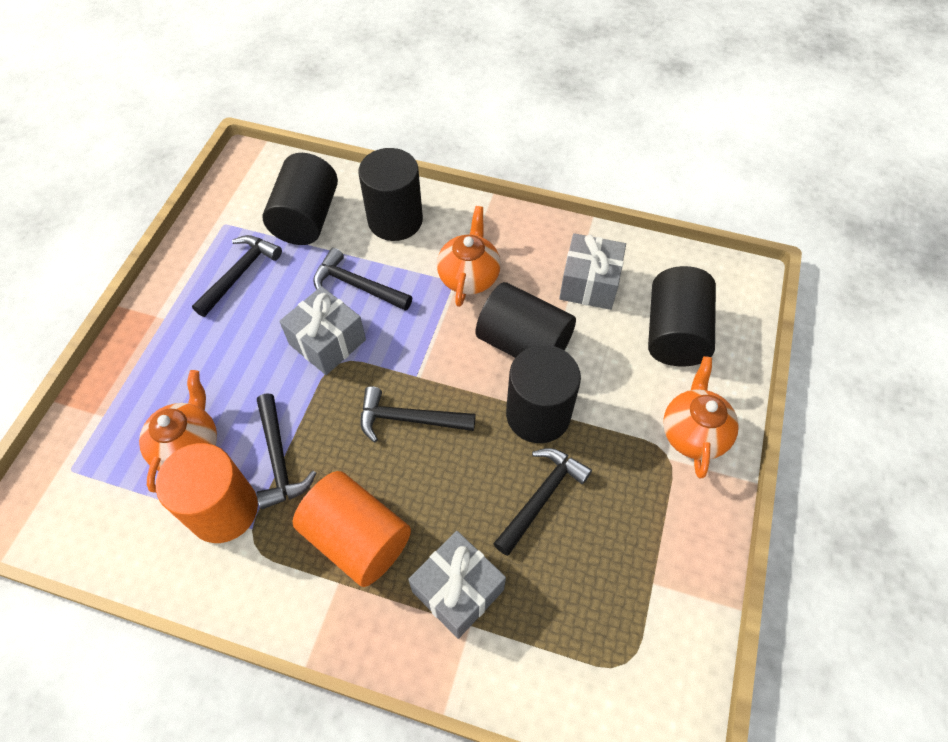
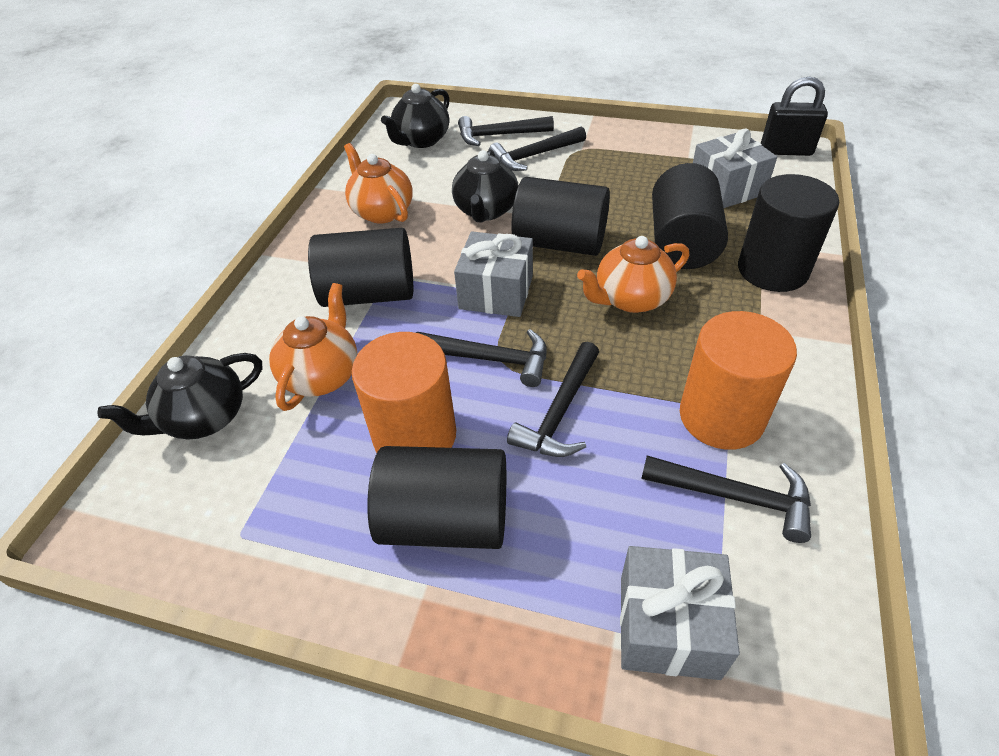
black padlock: 0 -> 1
black teapot: 0 -> 3

